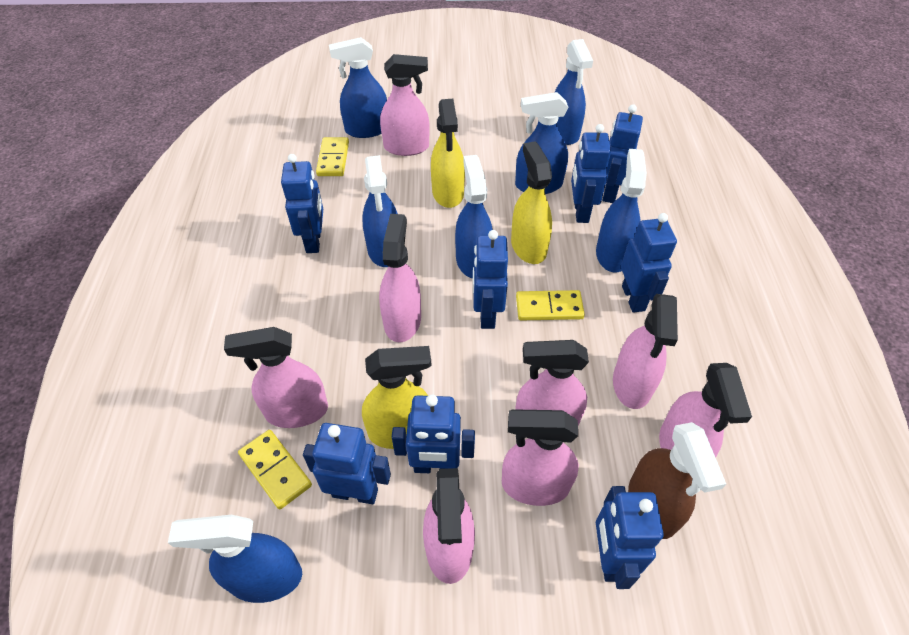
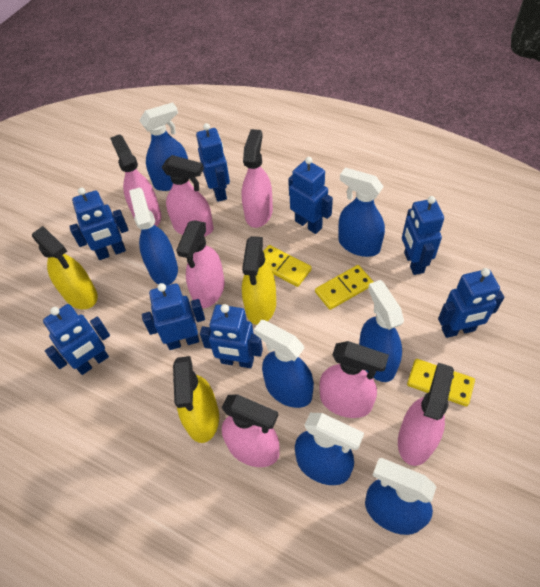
brown spray bottle: 1 -> 0
pink spray bottle: 8 -> 7

